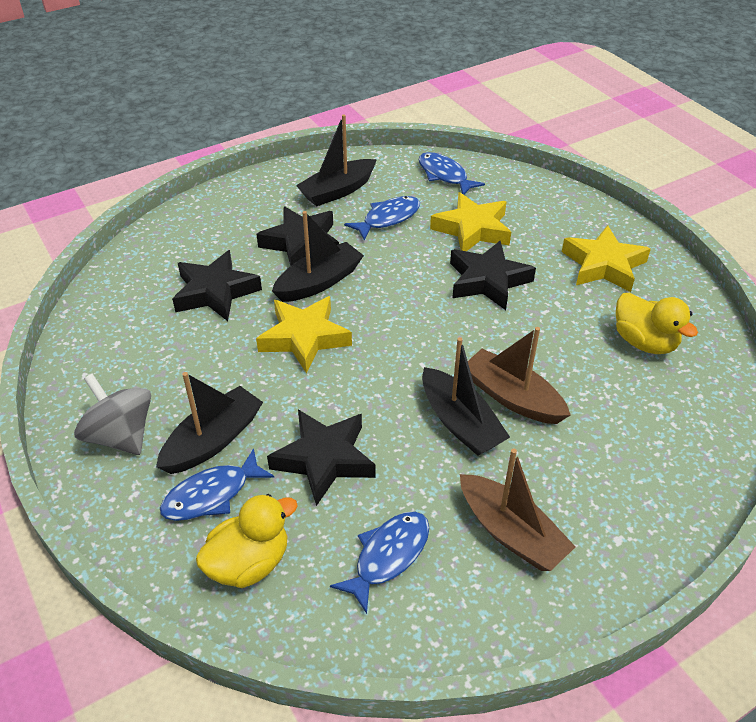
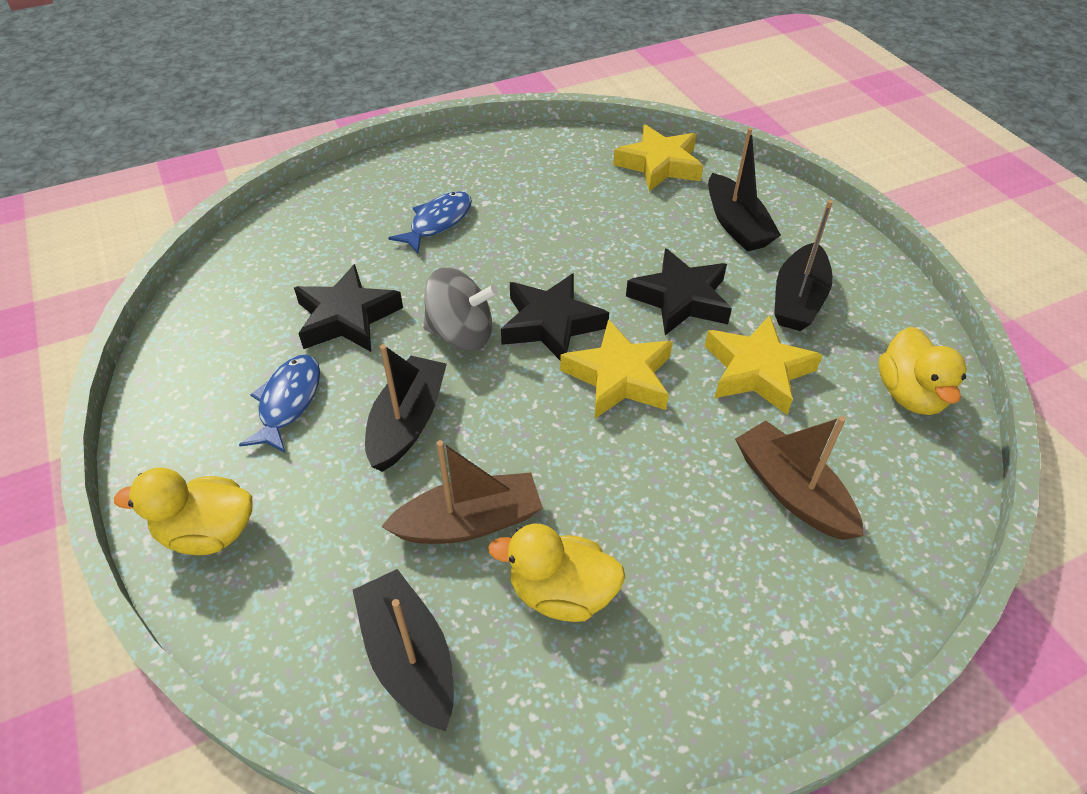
black star: 4 -> 3
blue fish: 4 -> 2
yellow duck: 2 -> 3

